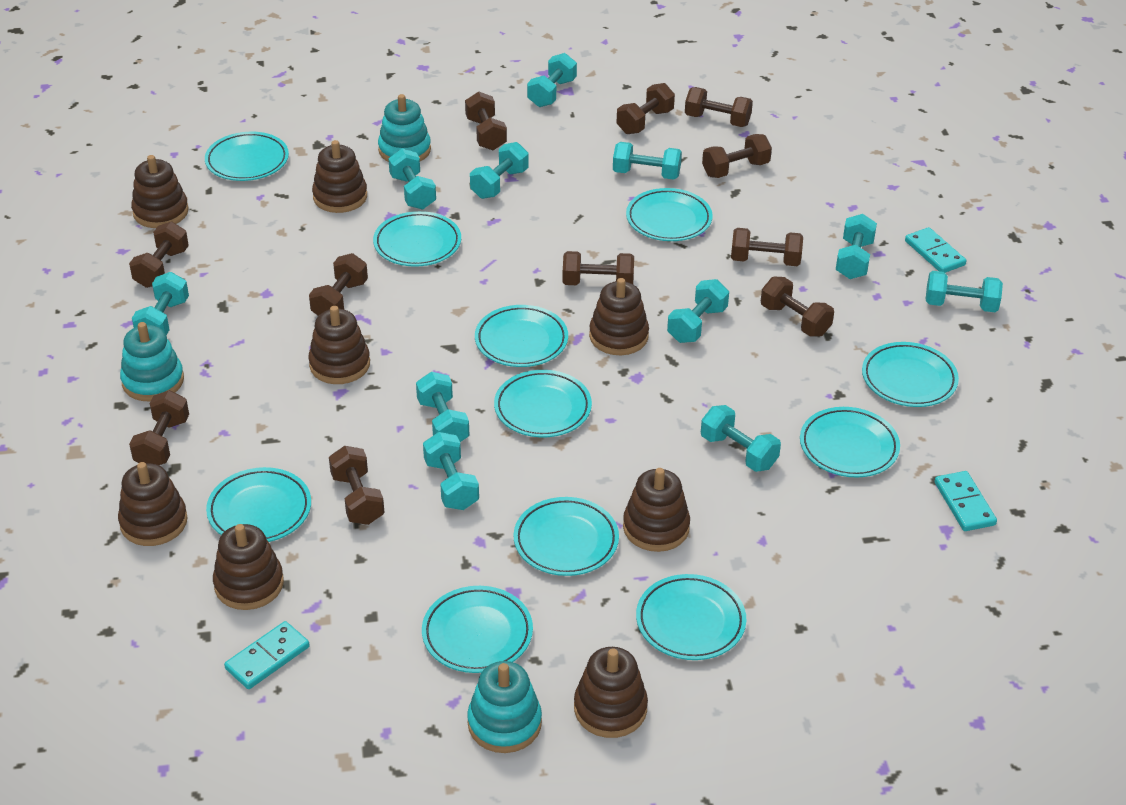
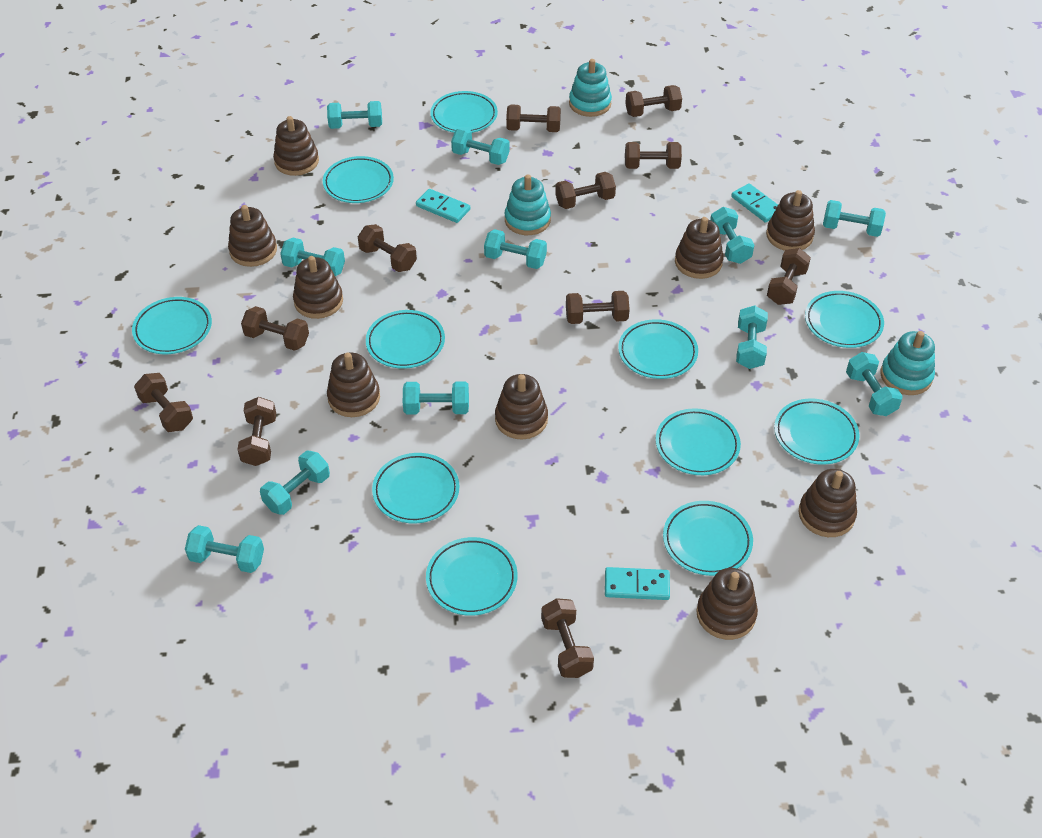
brown stacking toy: 8 -> 9

